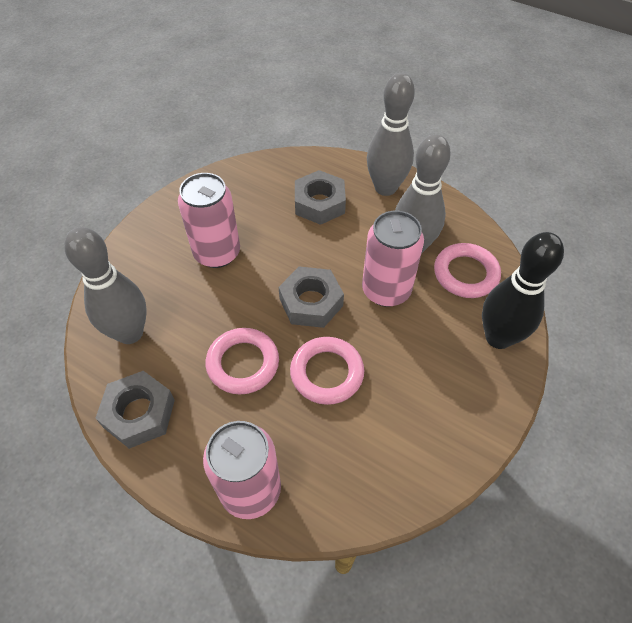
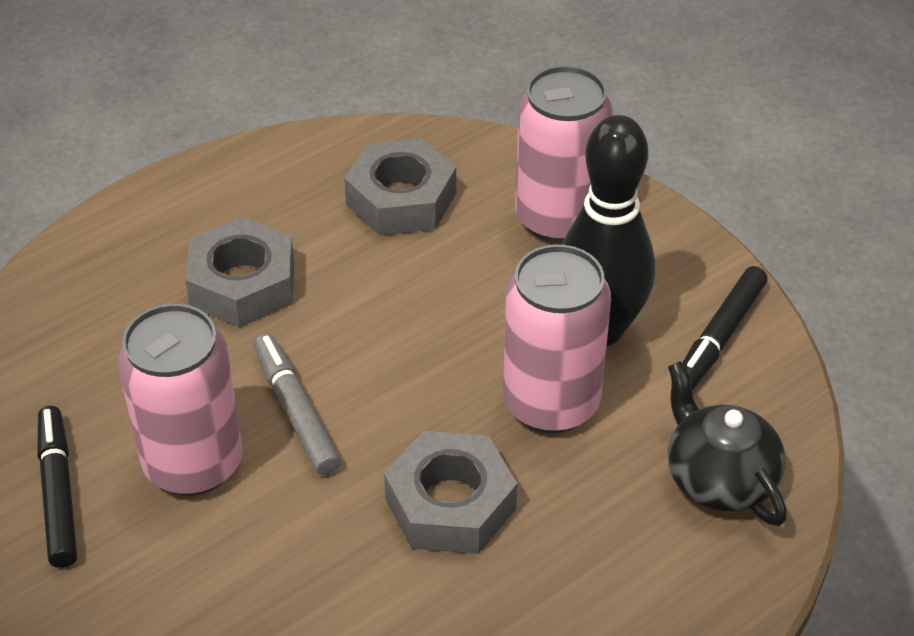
black marker: 0 -> 2
black teapot: 0 -> 1
grey bowling pin: 3 -> 0
grey marker: 0 -> 1
pink ring: 3 -> 0

